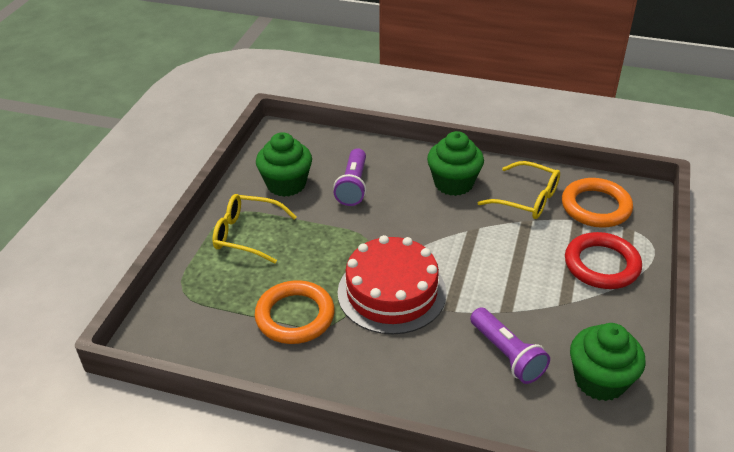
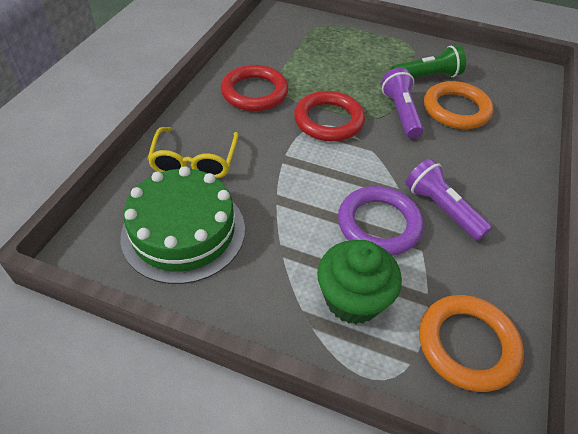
green cake: 0 -> 1
green cupcake: 3 -> 1
green flashlight: 0 -> 1
purple ring: 0 -> 1
red cake: 1 -> 0
red ring: 1 -> 2
yellow glasses: 2 -> 1

